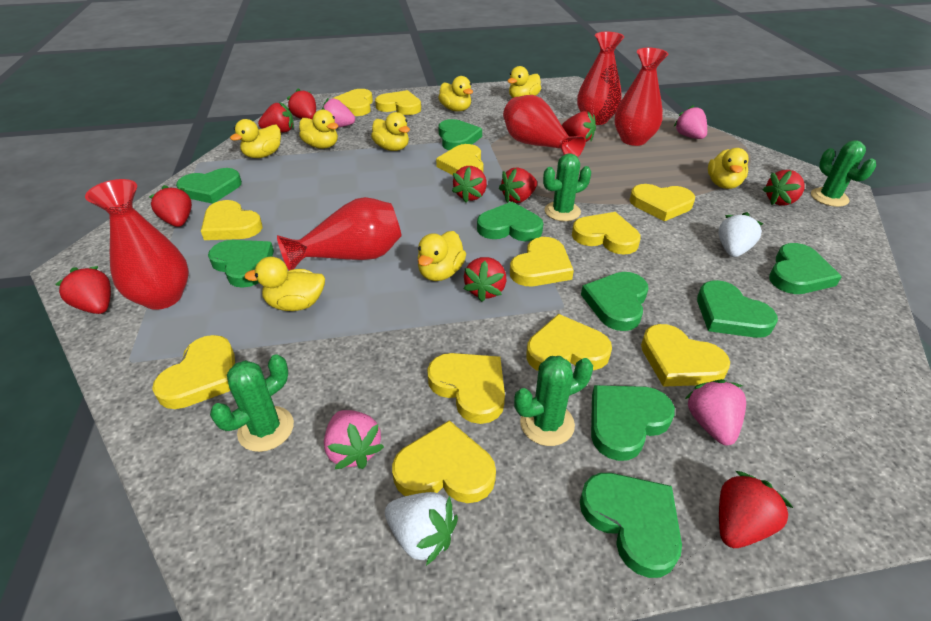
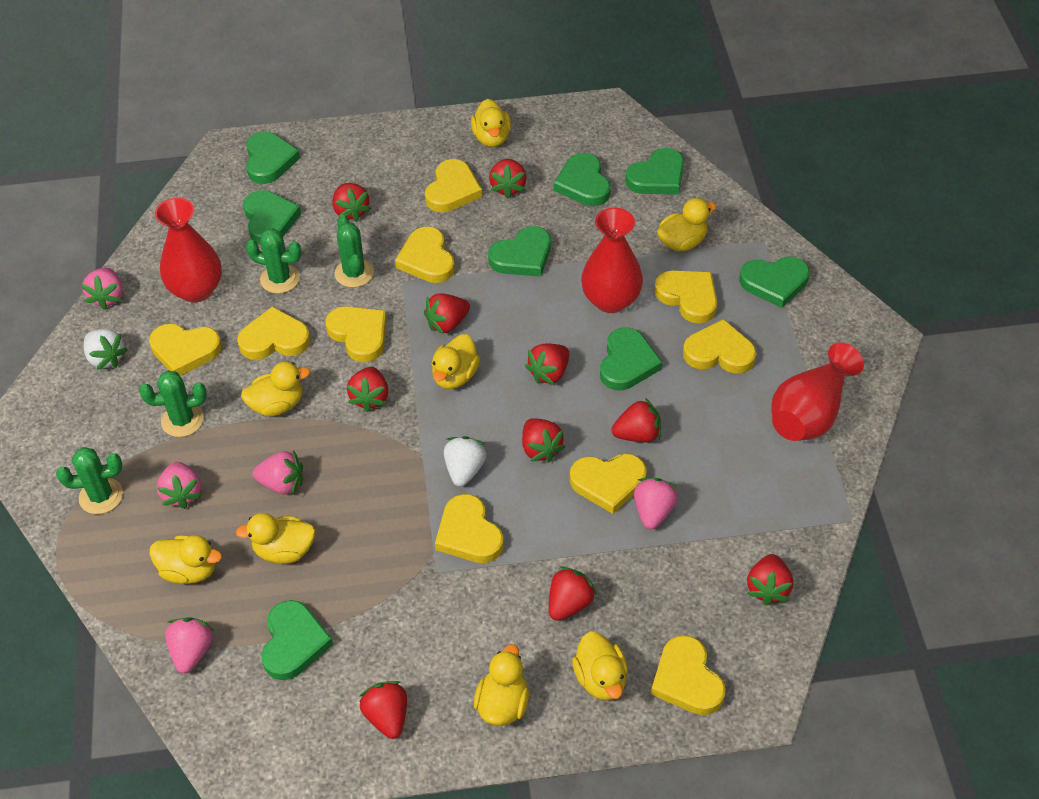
green heart: 9 -> 8
pink strawberry: 4 -> 5
red vase: 5 -> 3
yellow heart: 12 -> 10

